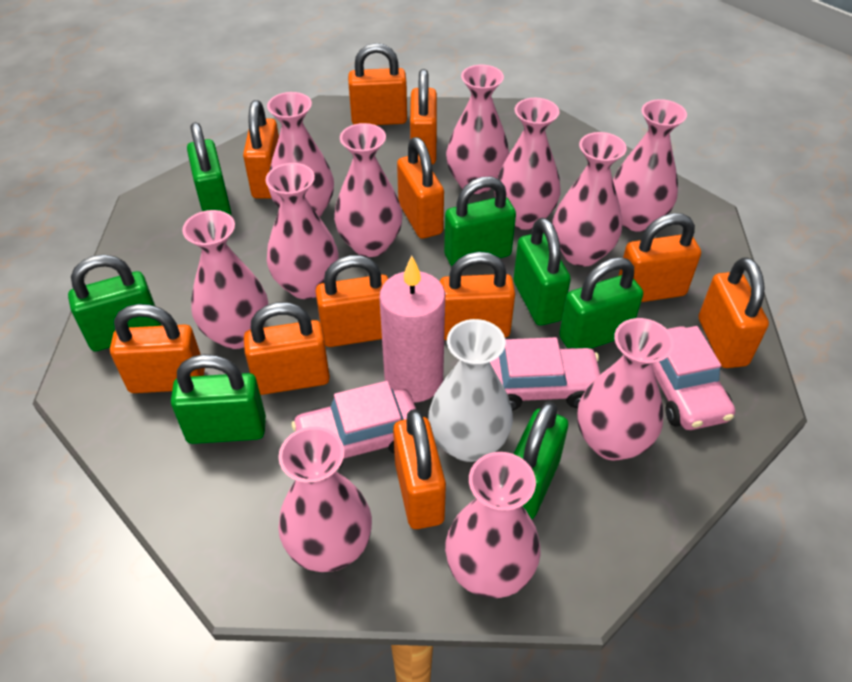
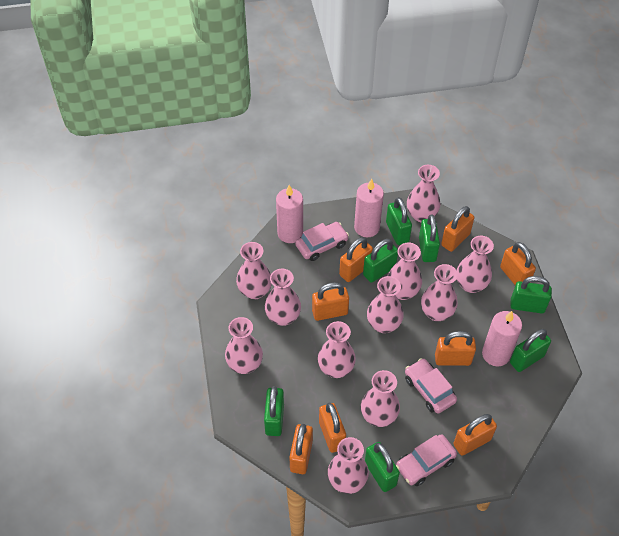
orange padlock: 11 -> 8
pink candle: 1 -> 3
white vase: 1 -> 0

